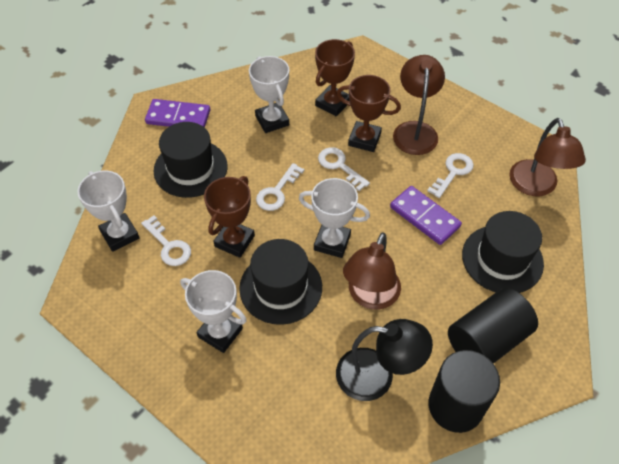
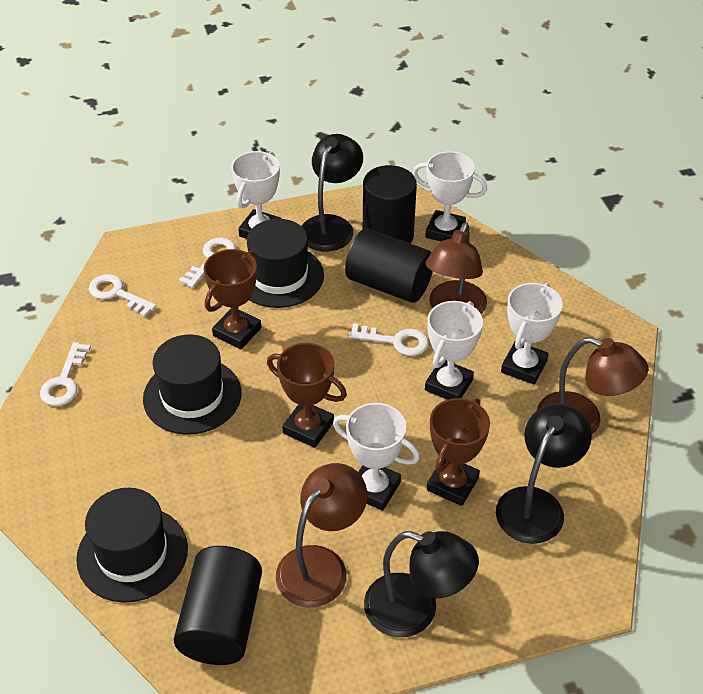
black cylinder: 2 -> 3
black lamp: 1 -> 3
purple domino: 2 -> 0
white trophy: 4 -> 5

